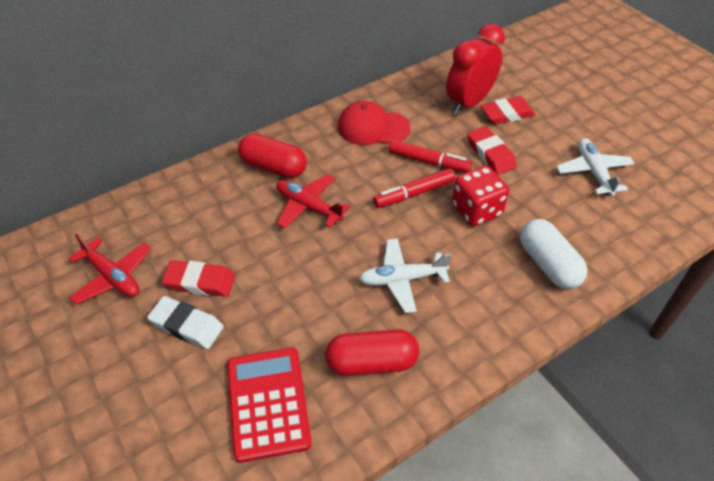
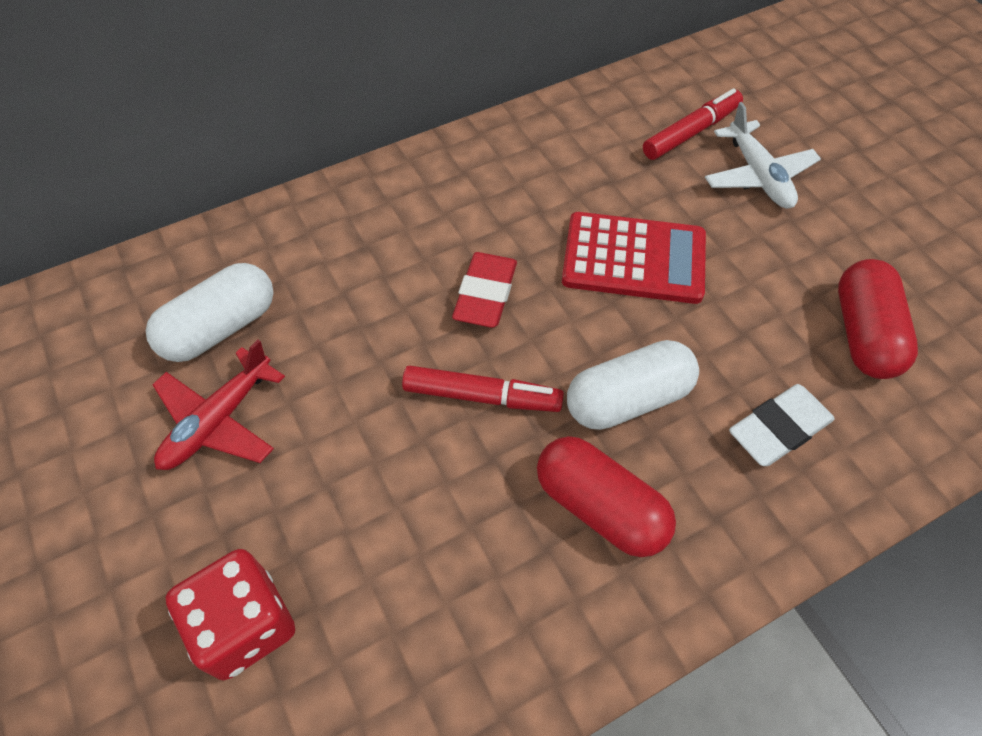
red cap: 1 -> 0
red clock: 1 -> 0
red eraser: 3 -> 1
red plane: 2 -> 1
white capsule: 1 -> 2
white plane: 2 -> 1

